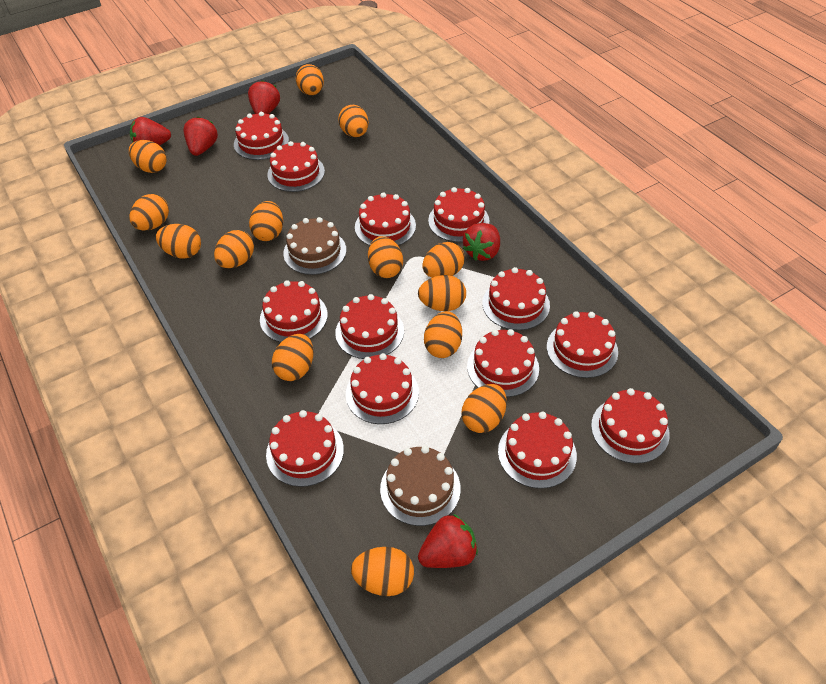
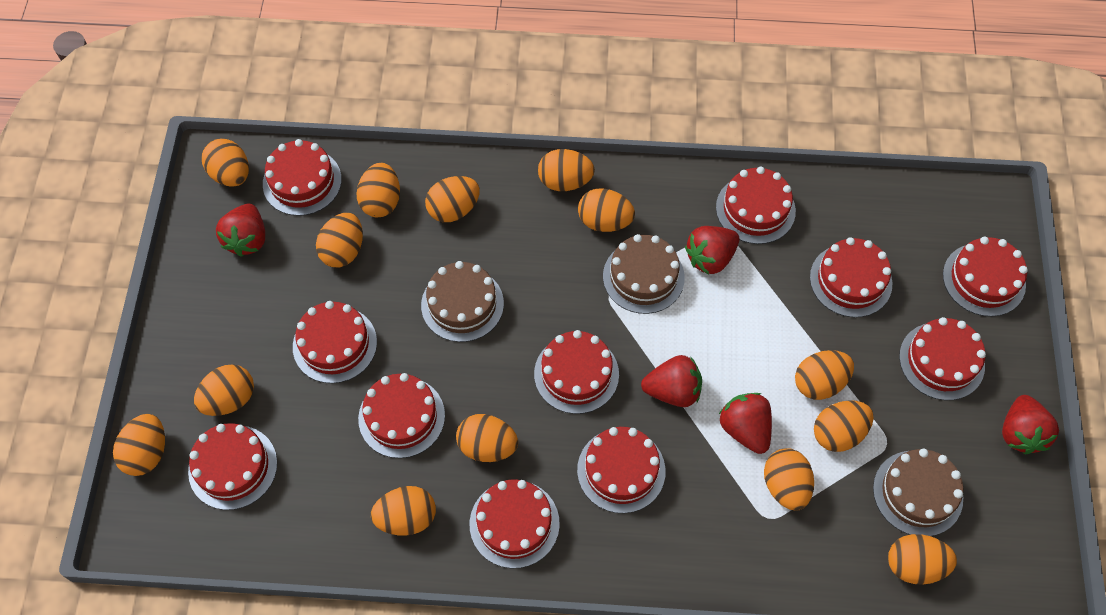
brown cake: 2 -> 3
red cake: 13 -> 11

